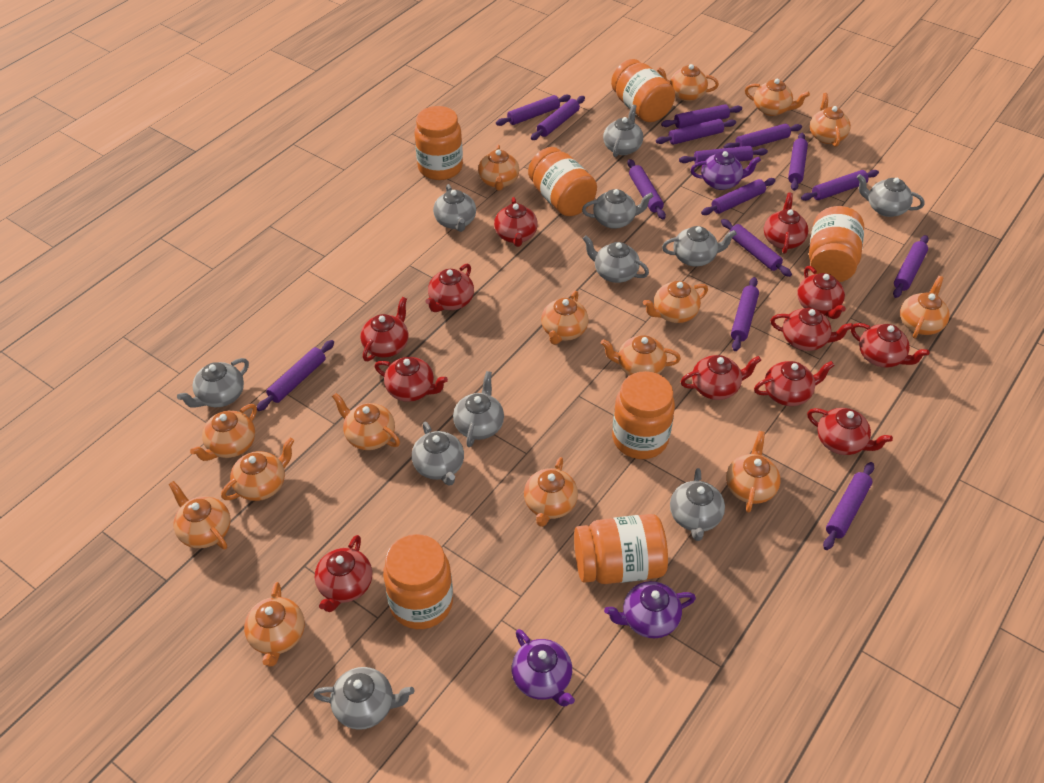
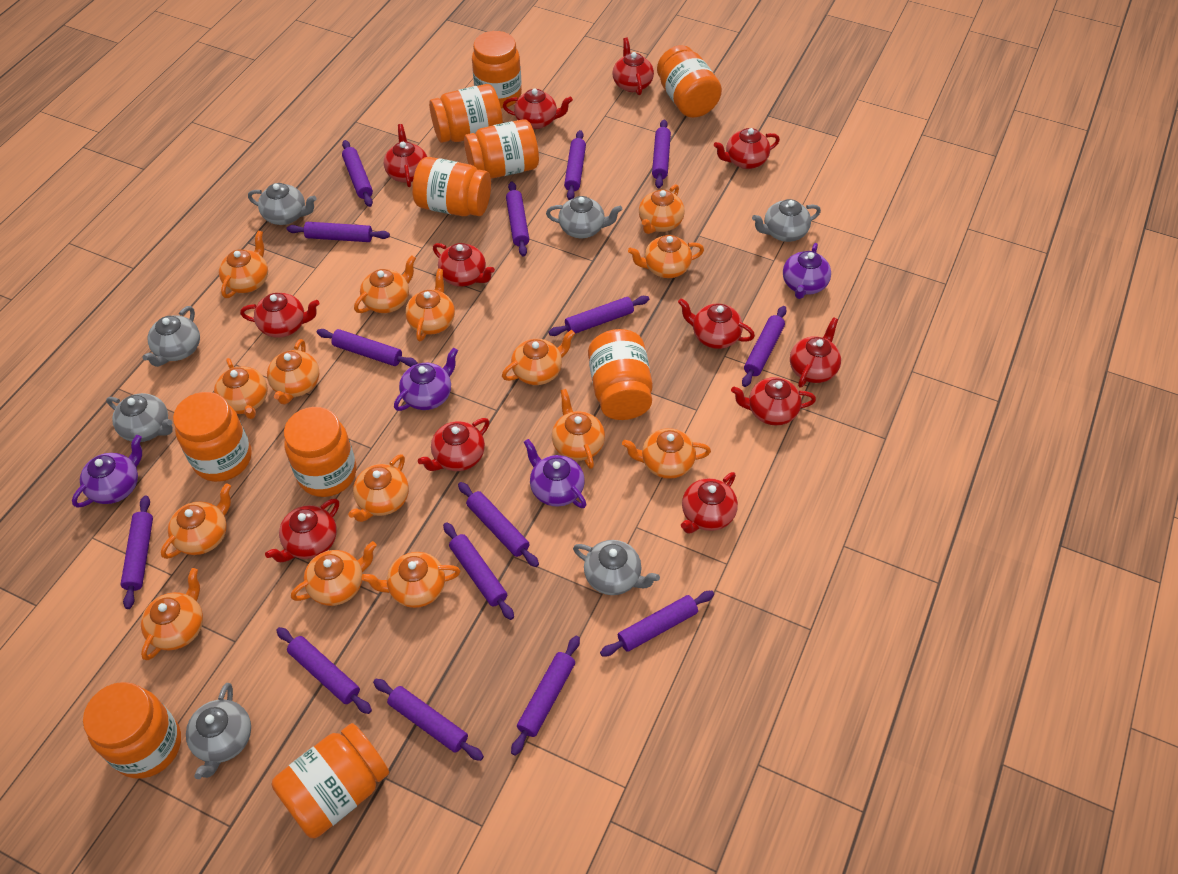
grey teapot: 11 -> 7
orange jar: 7 -> 10
purple teapot: 3 -> 4

